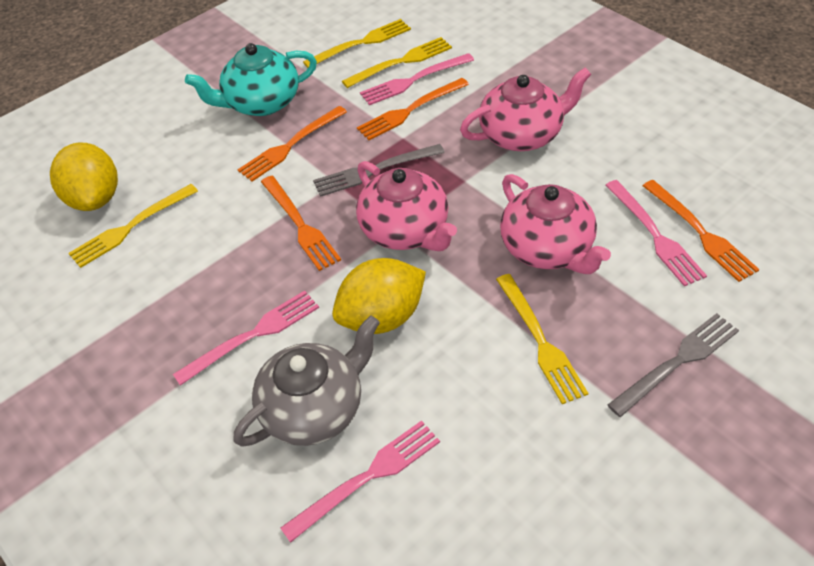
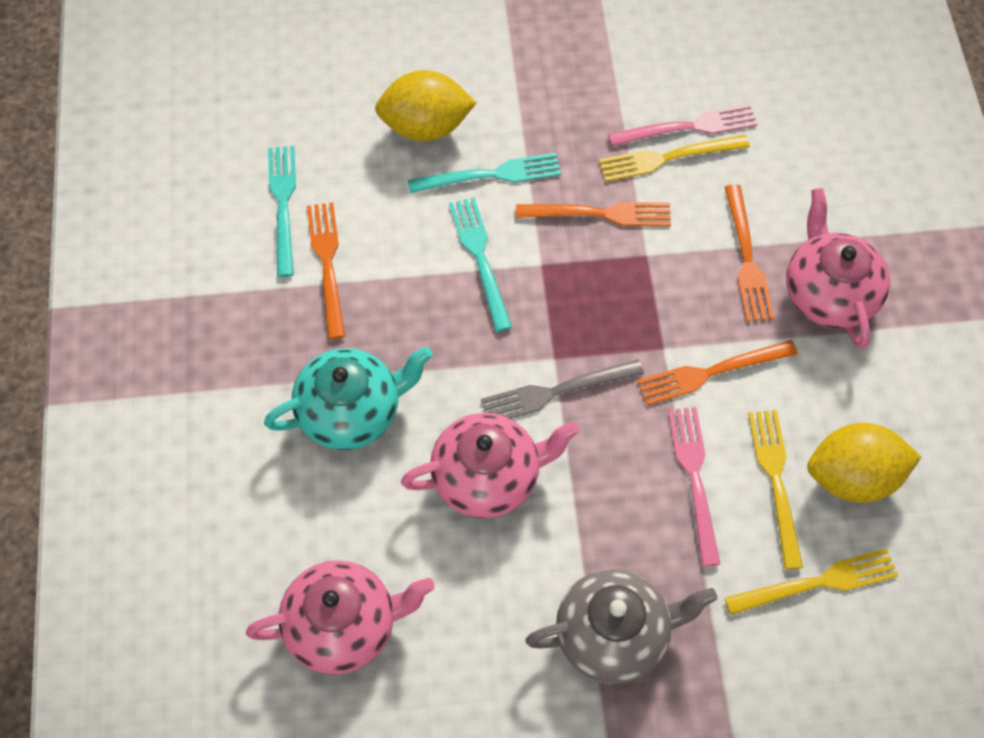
grey fork: 2 -> 1
pink fork: 4 -> 2
turquoise fork: 0 -> 3
yellow fork: 4 -> 3

